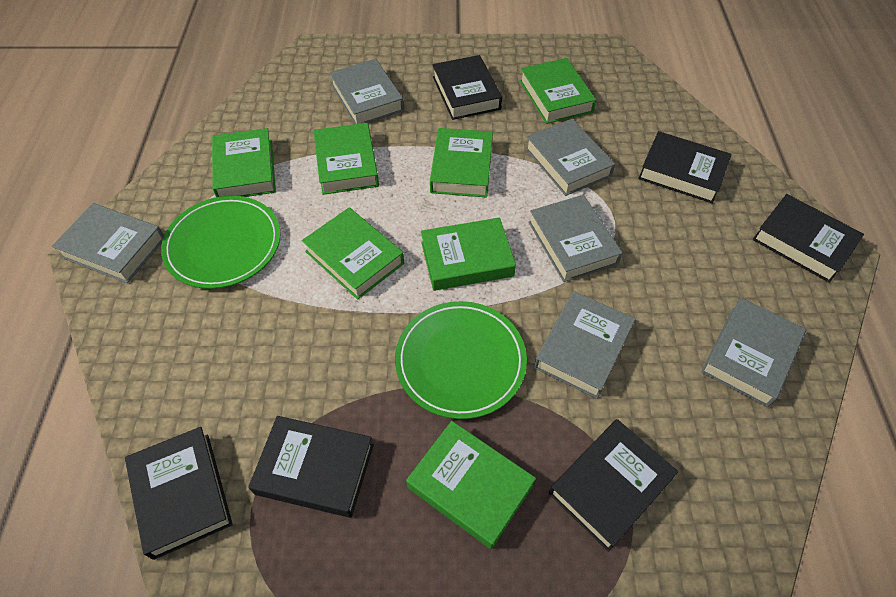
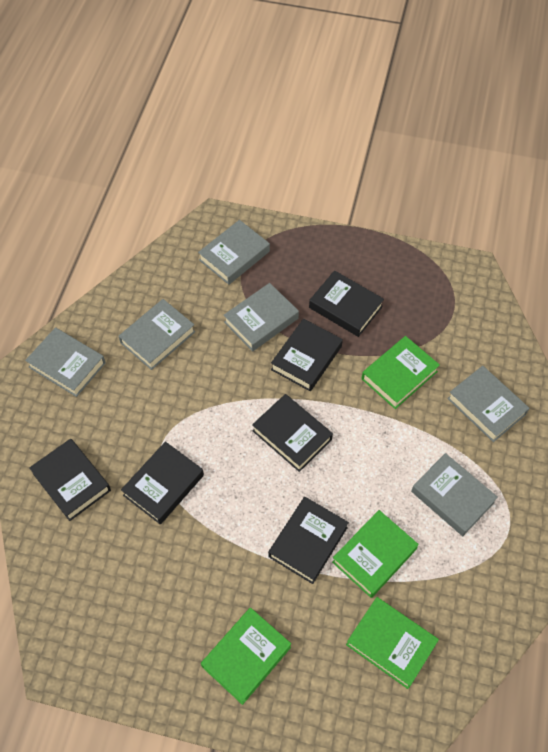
green book: 7 -> 4
green plate: 2 -> 0

